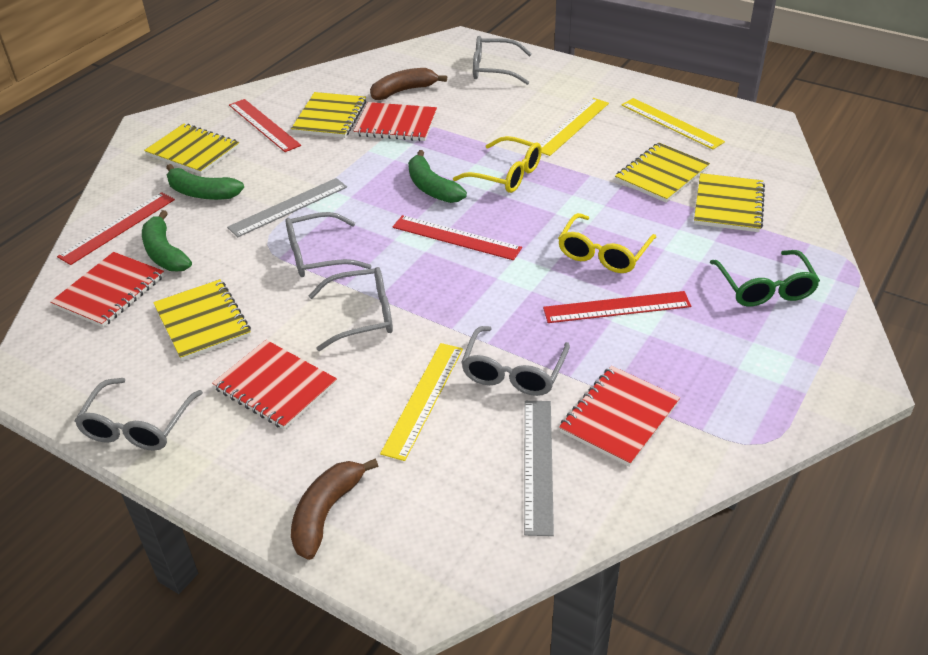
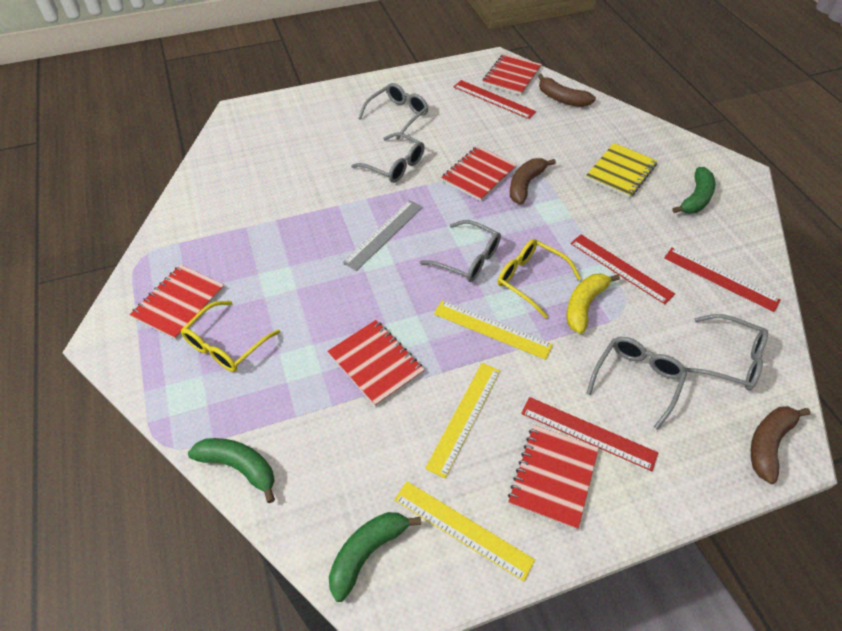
brown banana: 2 -> 3
green glasses: 1 -> 0
grey ruler: 2 -> 1
red notebook: 4 -> 5
yellow banana: 0 -> 1
yellow notebook: 5 -> 1

